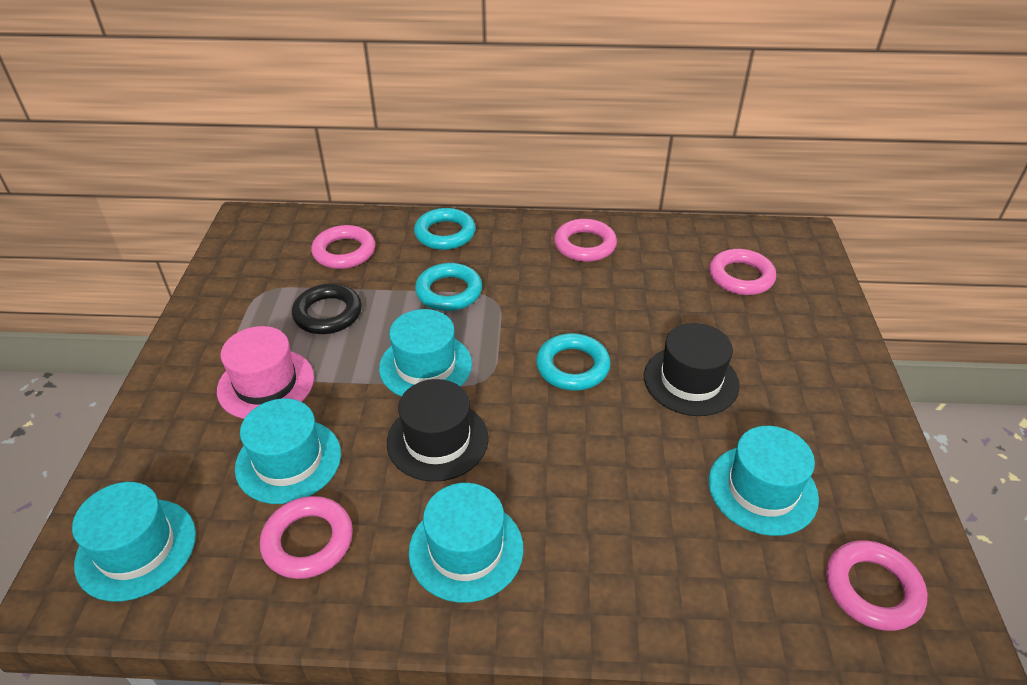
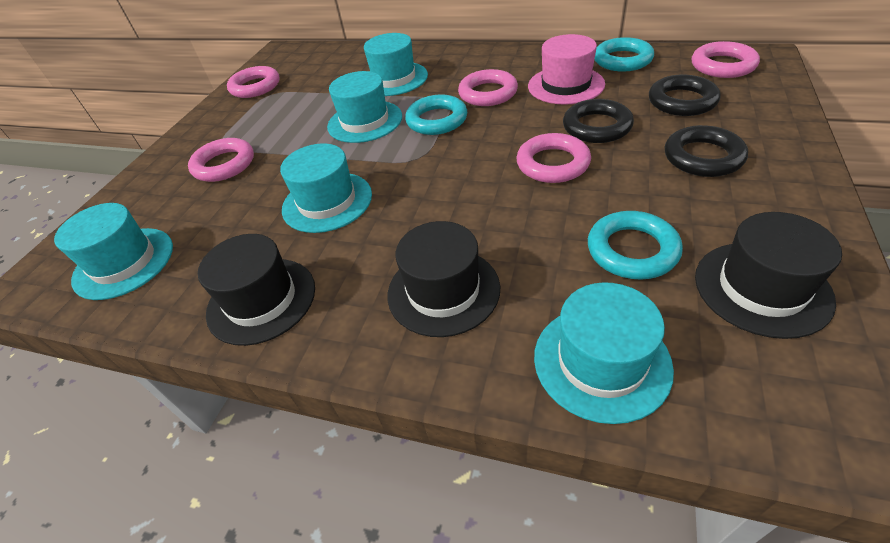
black hat: 2 -> 3
black ring: 1 -> 3

